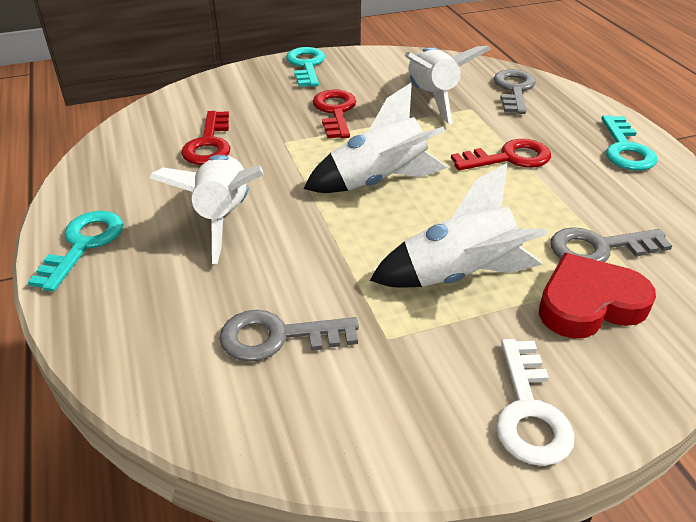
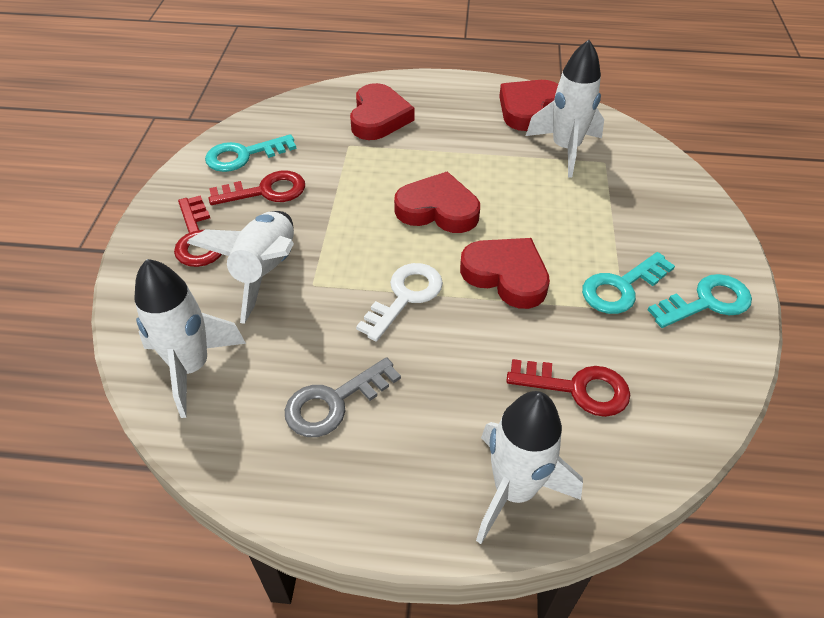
grey key: 3 -> 1
red heart: 1 -> 4

